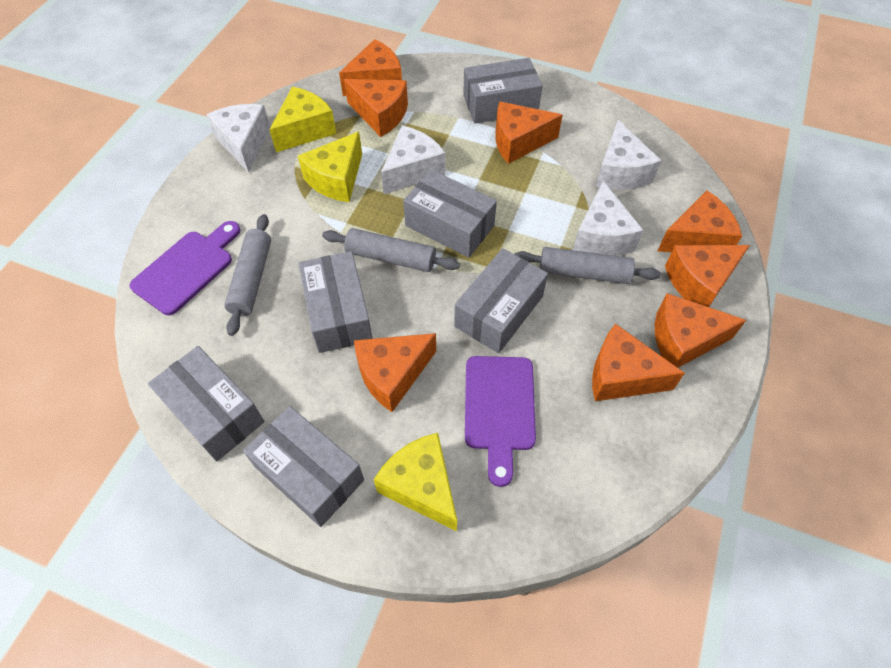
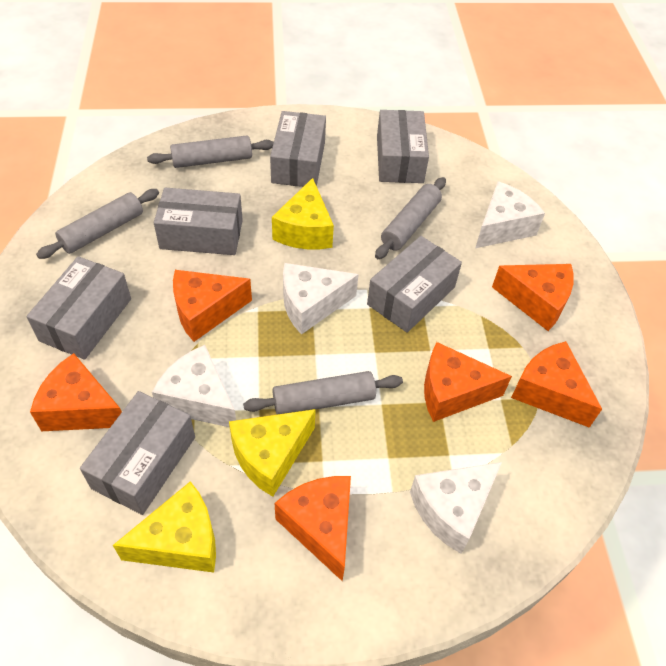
grey rolling pin: 3 -> 4
orange cheese: 8 -> 6
purple cutting board: 2 -> 0

